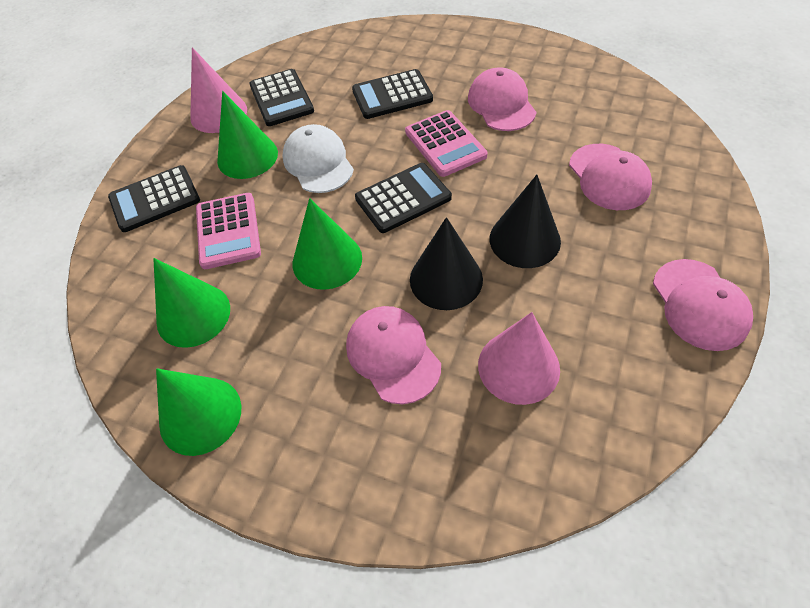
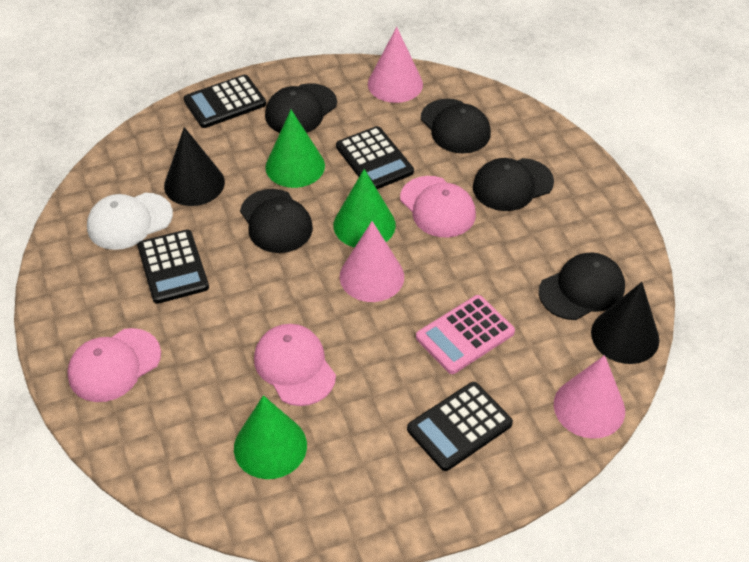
black cap: 0 -> 5
green cone: 4 -> 3
pink calculator: 2 -> 1
pink cap: 4 -> 3
pink cone: 2 -> 3

